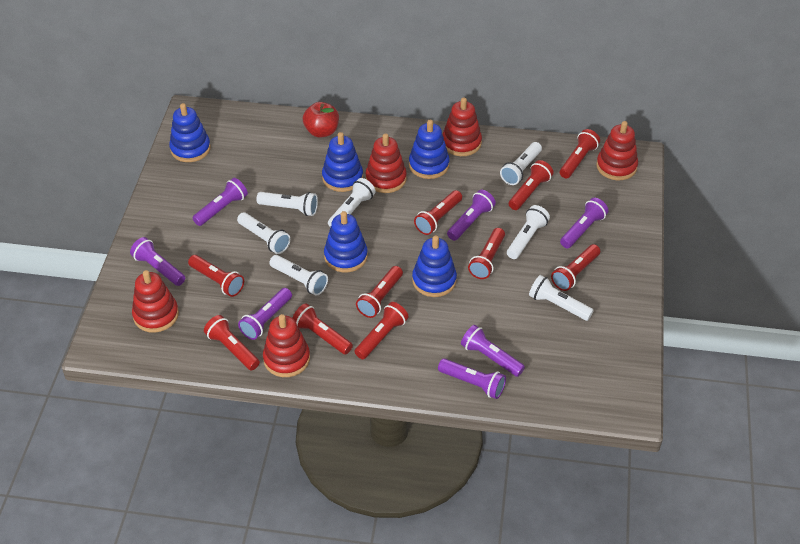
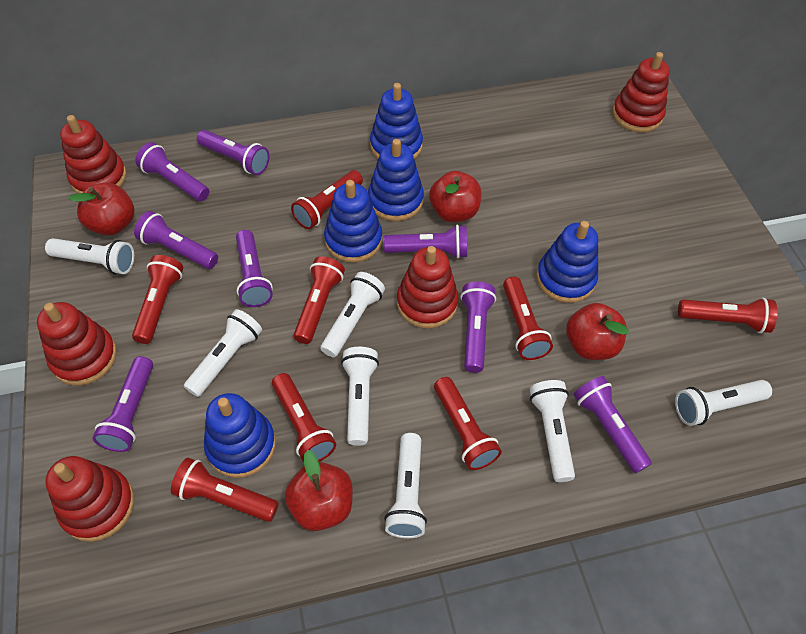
purple flashlight: 7 -> 8
red apple: 1 -> 4
red flashlight: 10 -> 8

